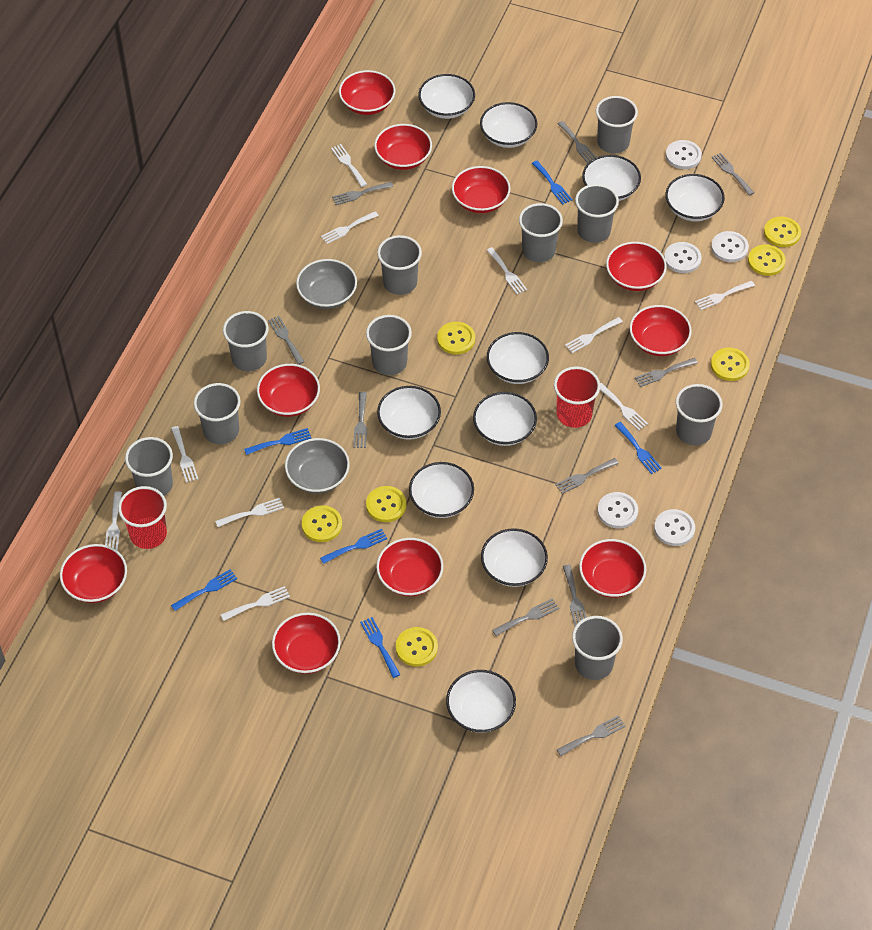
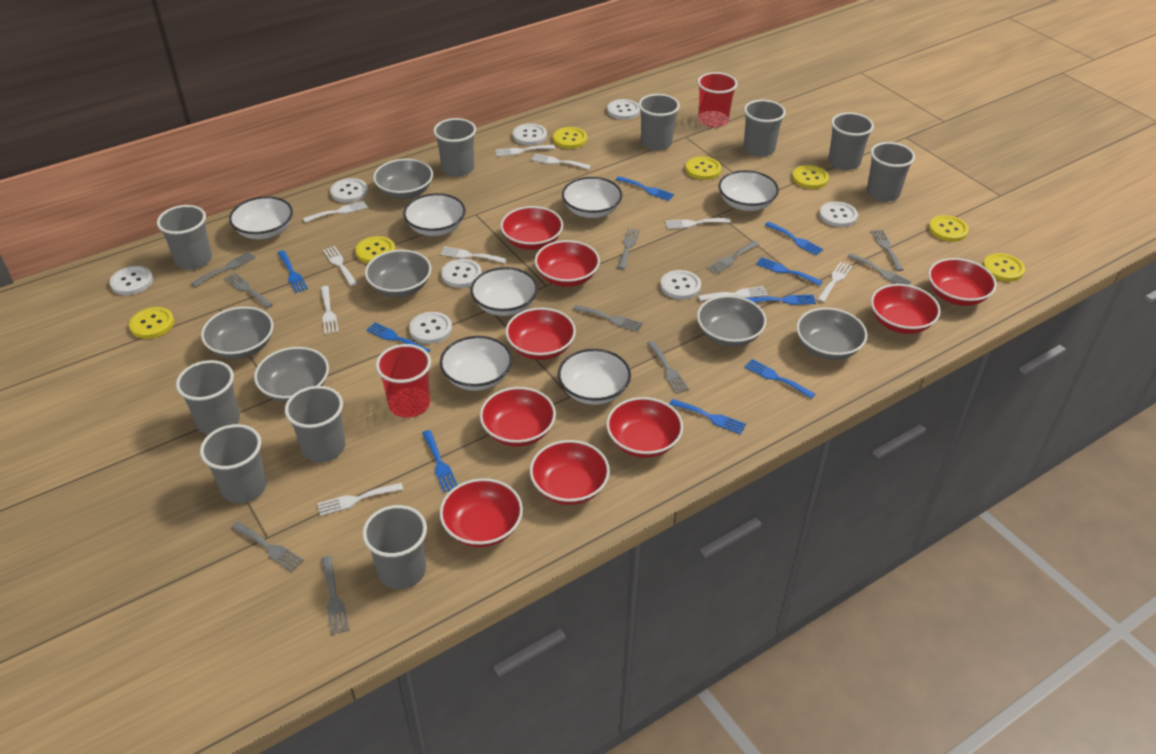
blue fork: 6 -> 9
grey bowl: 2 -> 6
red bowl: 10 -> 9
white bowl: 10 -> 7
white button: 5 -> 8

